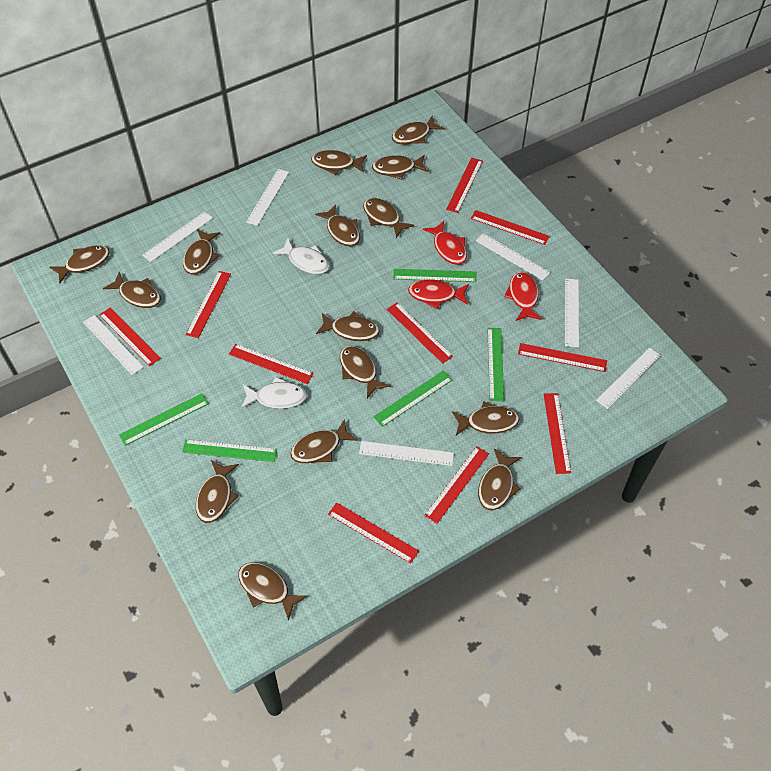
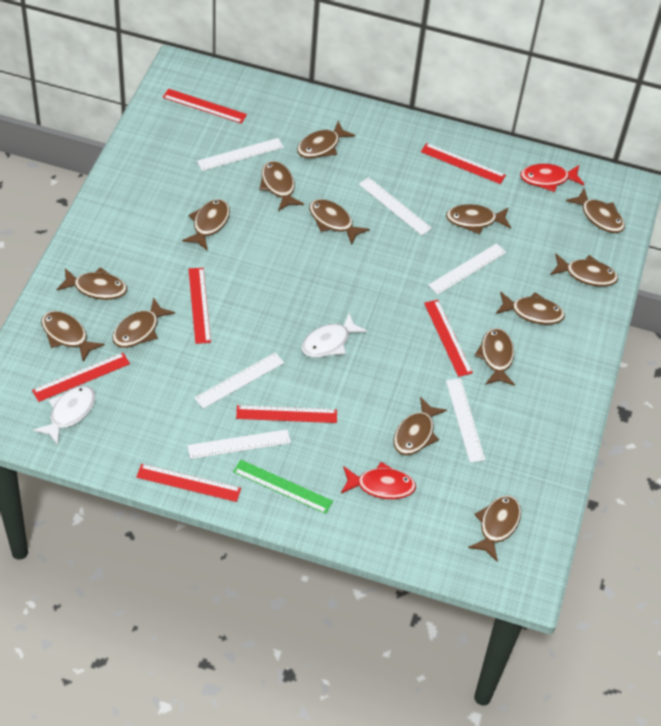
brown fish: 15 -> 14
green ruler: 5 -> 1
red fish: 3 -> 2
red ruler: 10 -> 7
white ruler: 7 -> 6

